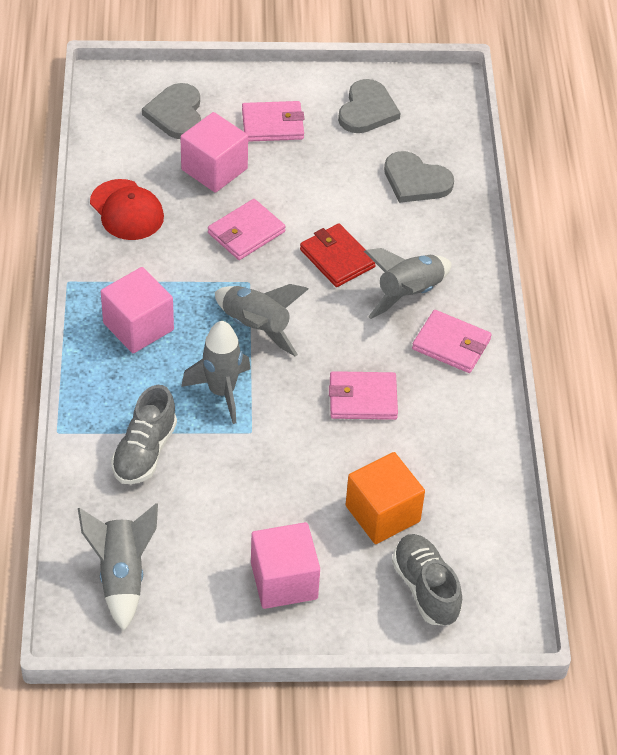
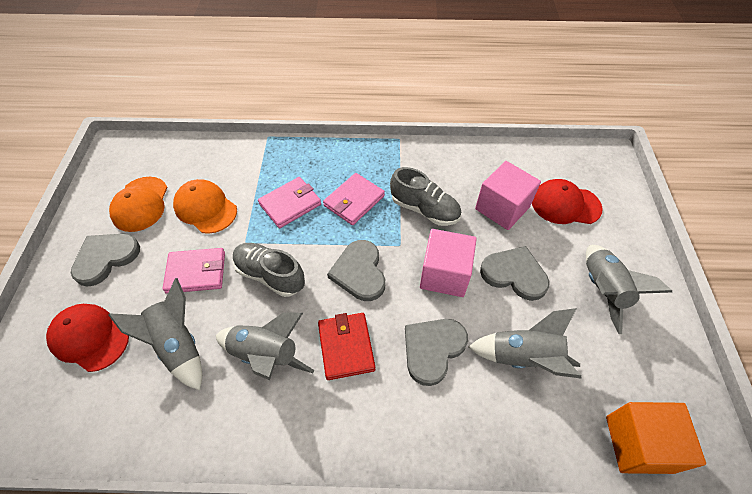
grey heart: 3 -> 4
orange cap: 0 -> 2
pink cube: 3 -> 2
pink wallet: 4 -> 3
red cap: 1 -> 2

